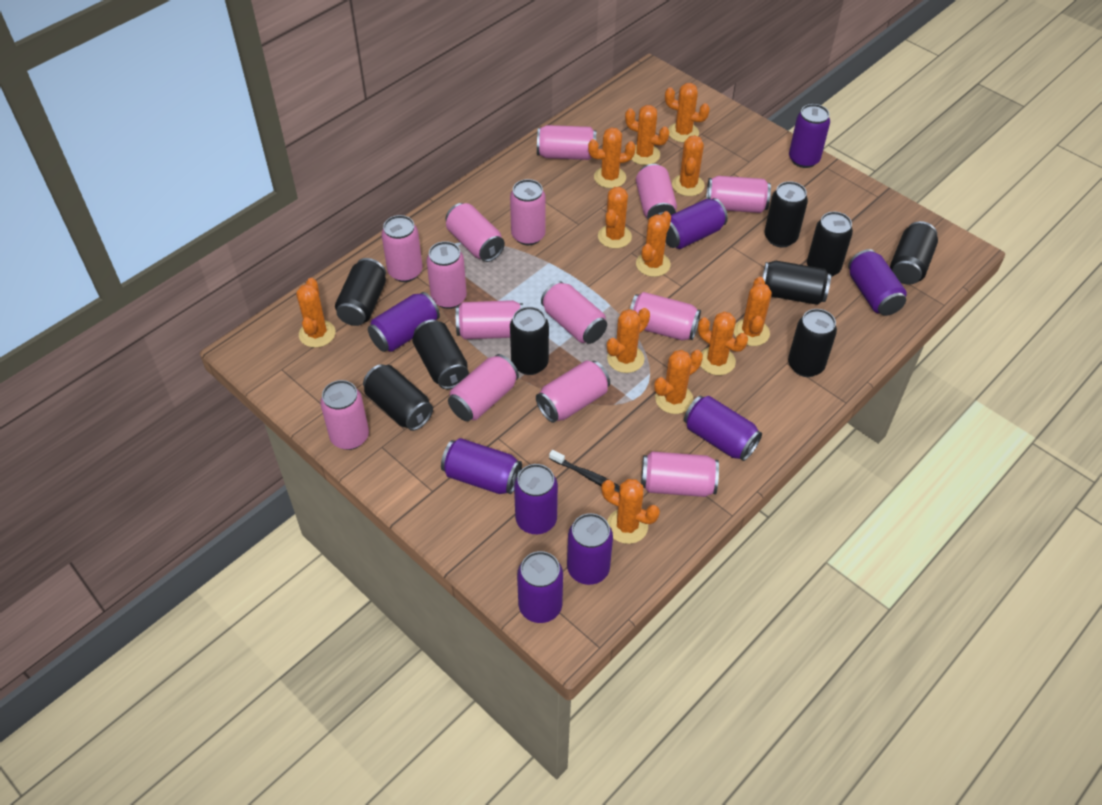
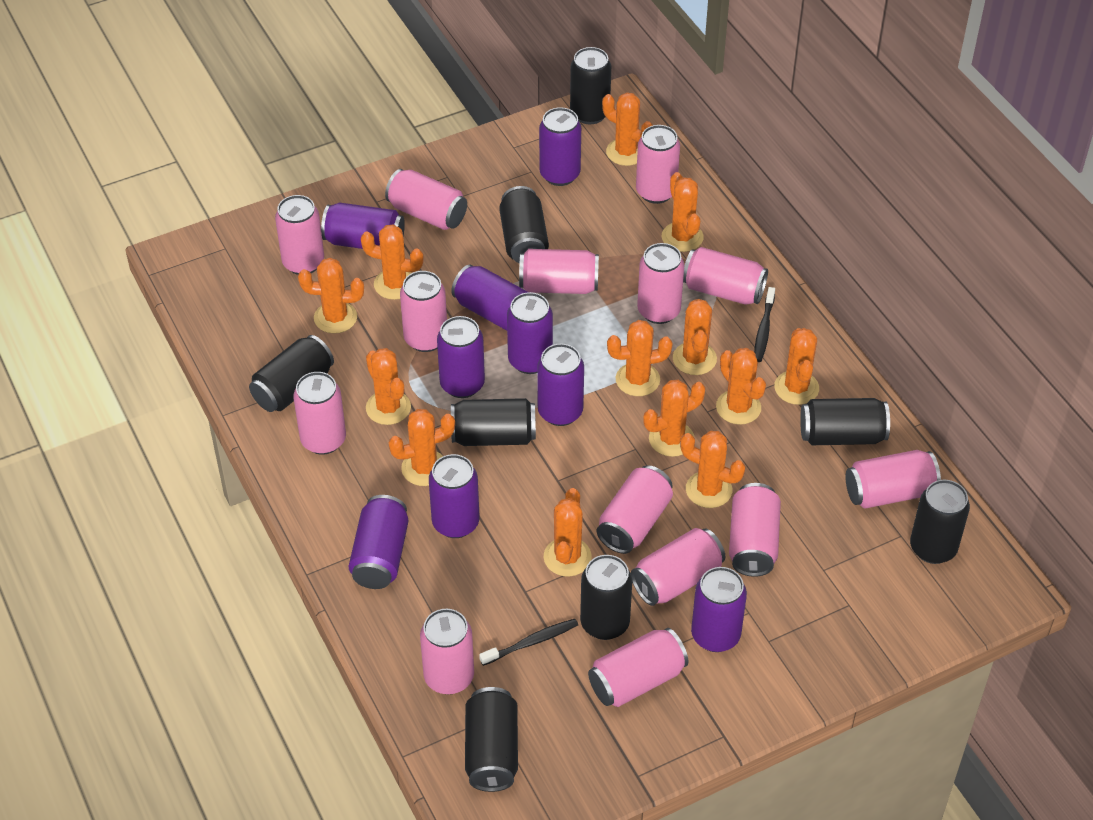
black can: 9 -> 8
black toothbrush: 1 -> 2
orange cactus: 12 -> 13

